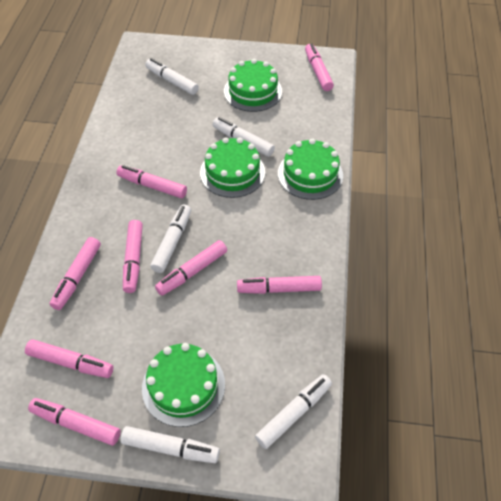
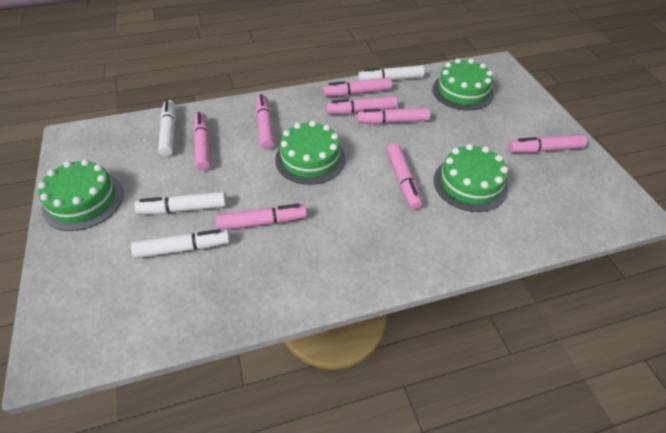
white marker: 5 -> 4

